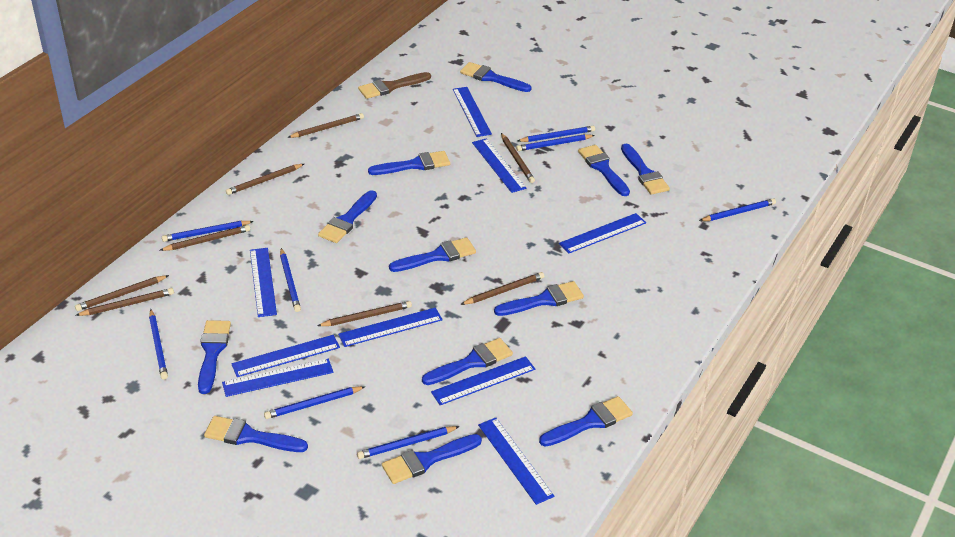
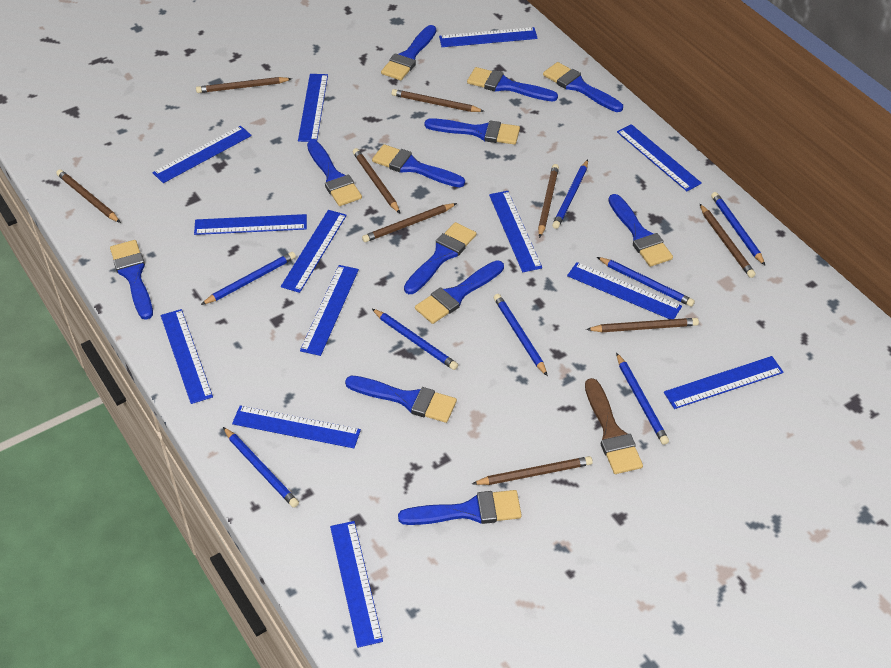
blue ruler: 9 -> 13
brown pencil: 8 -> 9

